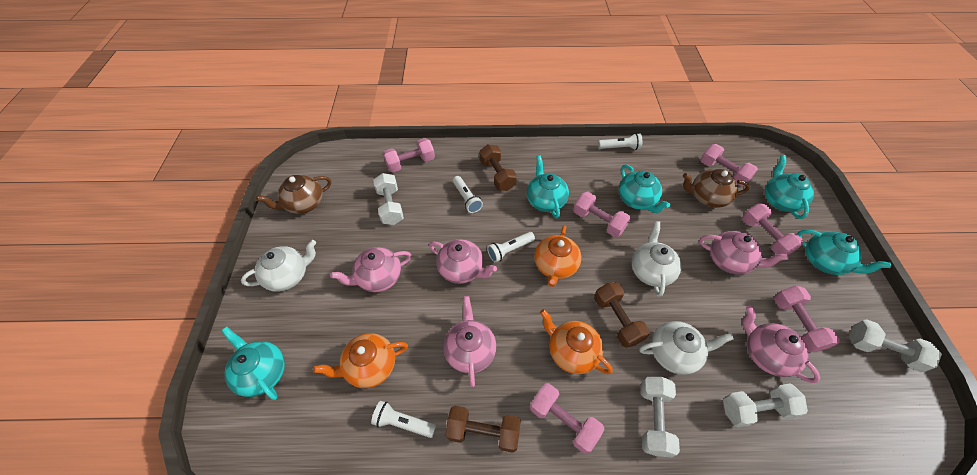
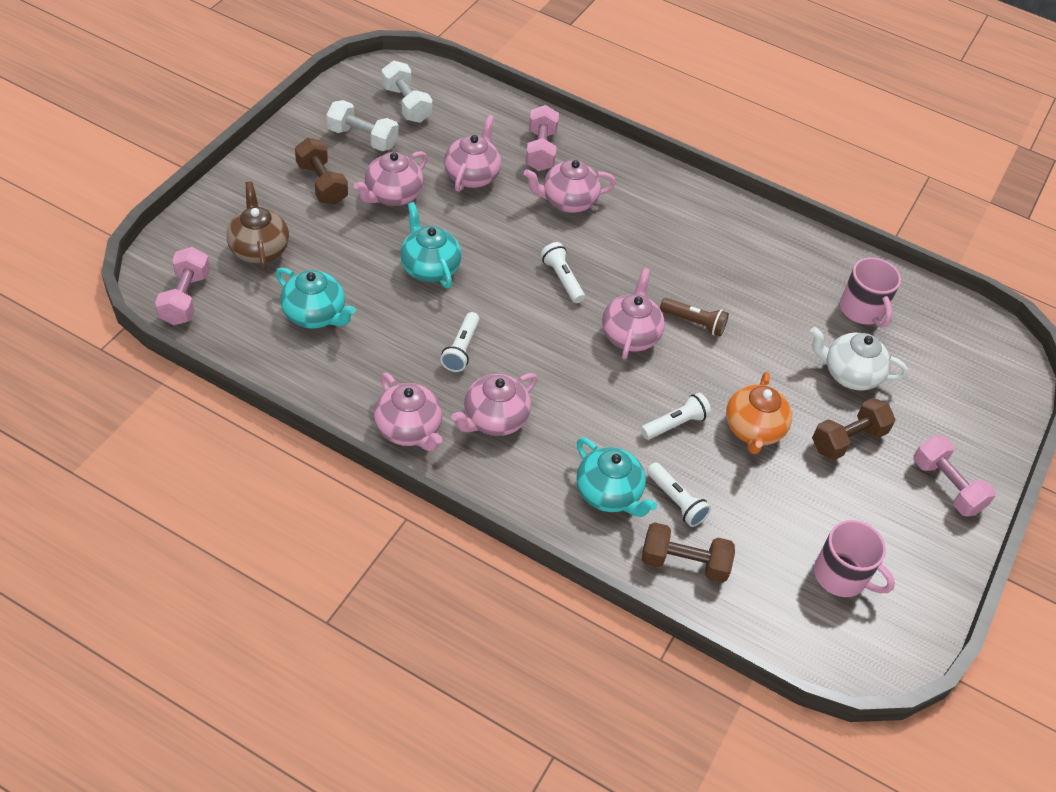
brown flashlight: 0 -> 1
brown teapot: 2 -> 1
orange teapot: 3 -> 1
pink dumbbell: 6 -> 3
pink mug: 0 -> 2
pink teapot: 5 -> 6
turquoise teapot: 5 -> 3
white dumbbell: 4 -> 2
white teapot: 3 -> 1

